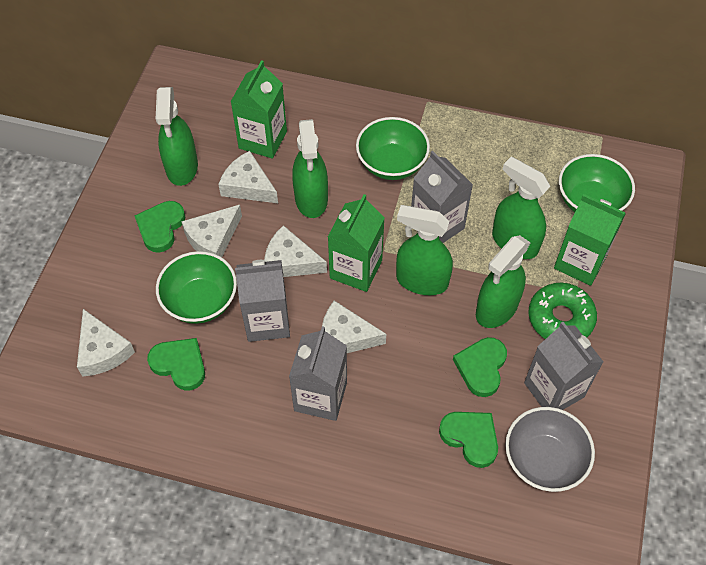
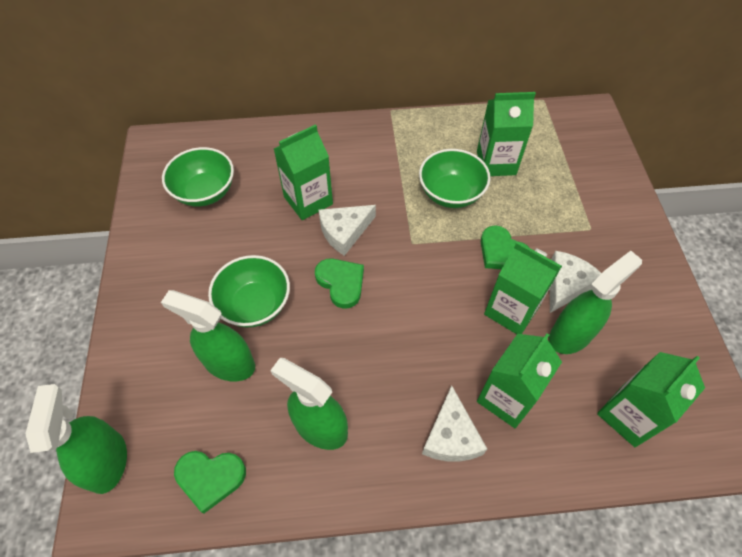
green carton: 3 -> 5
green donut: 1 -> 0
green heart: 4 -> 3
green spray bottle: 5 -> 4
grey bowl: 1 -> 0
grey carton: 4 -> 0
white cheese: 5 -> 3

